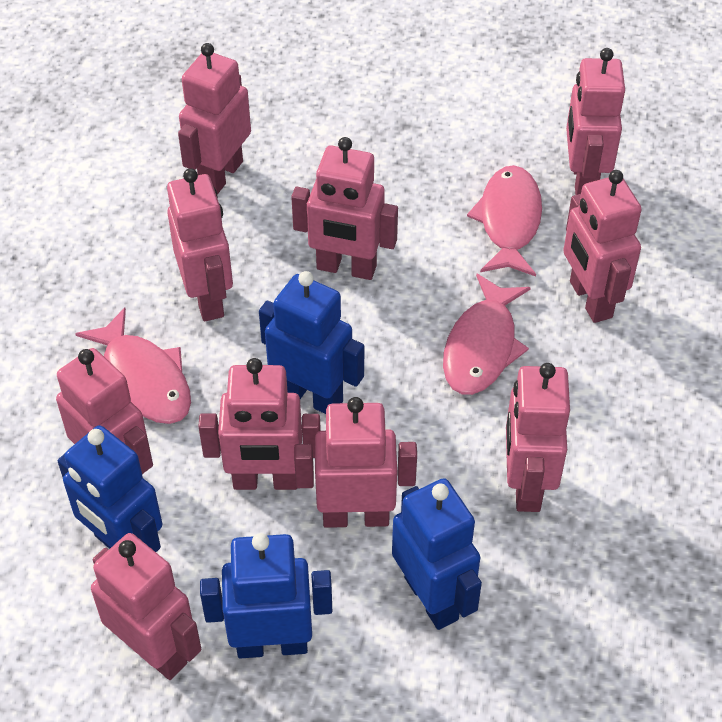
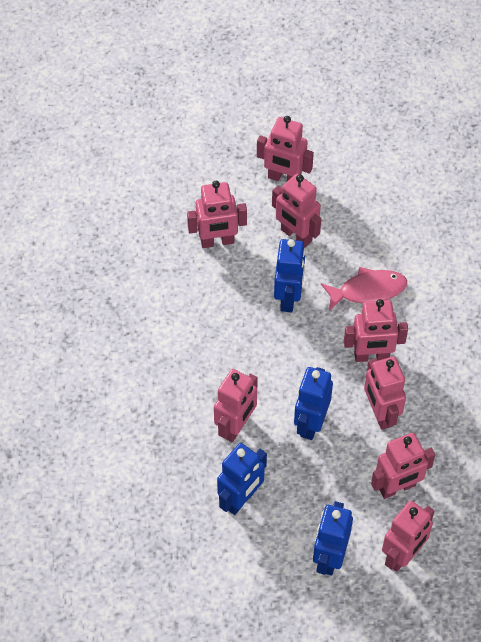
pink fish: 3 -> 1
pink robot: 10 -> 8

